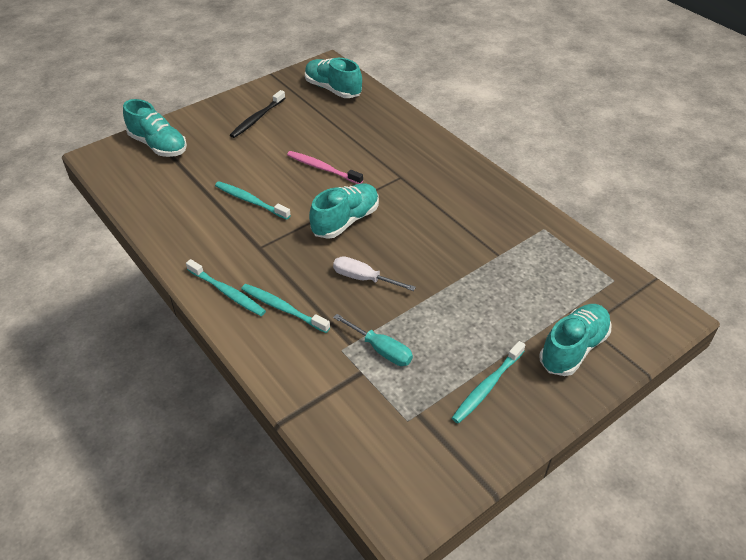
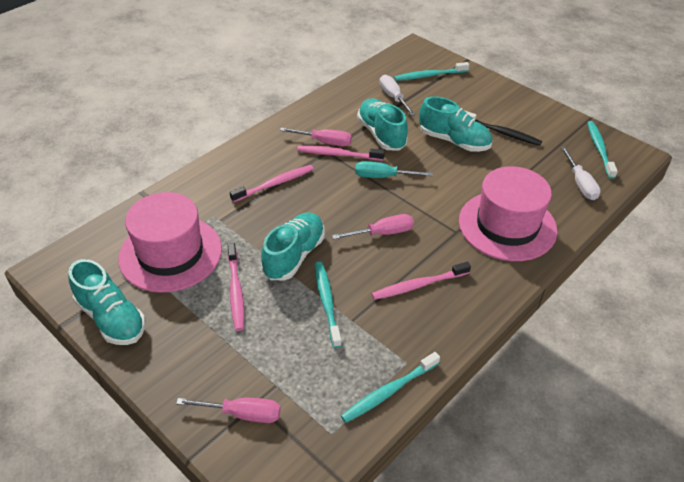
pink hat: 0 -> 2
pink screwdriver: 0 -> 3
pink toothbrush: 1 -> 4
white screwdriver: 1 -> 2

